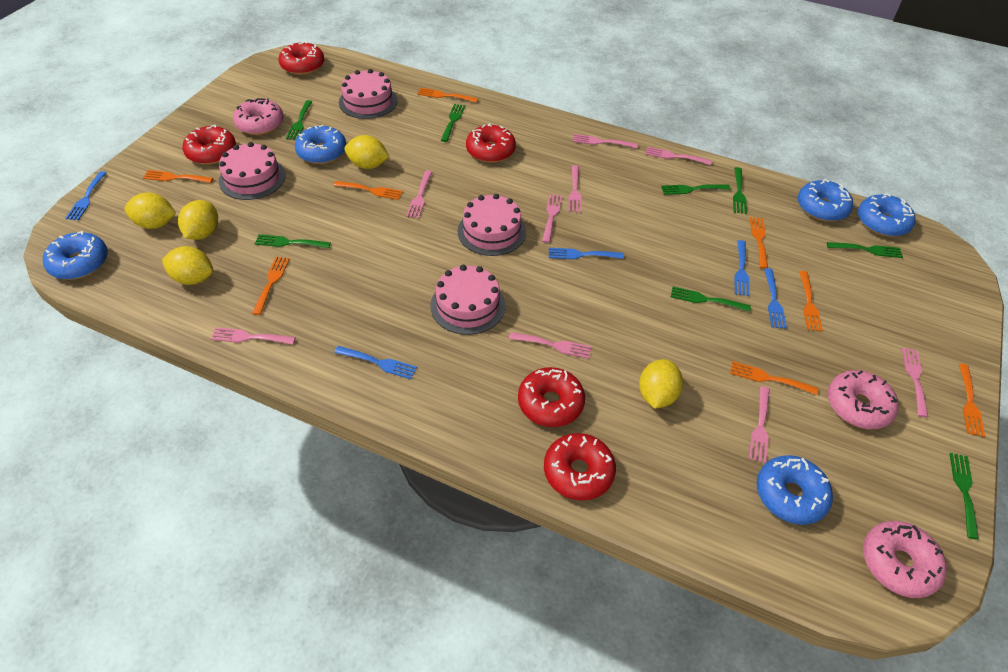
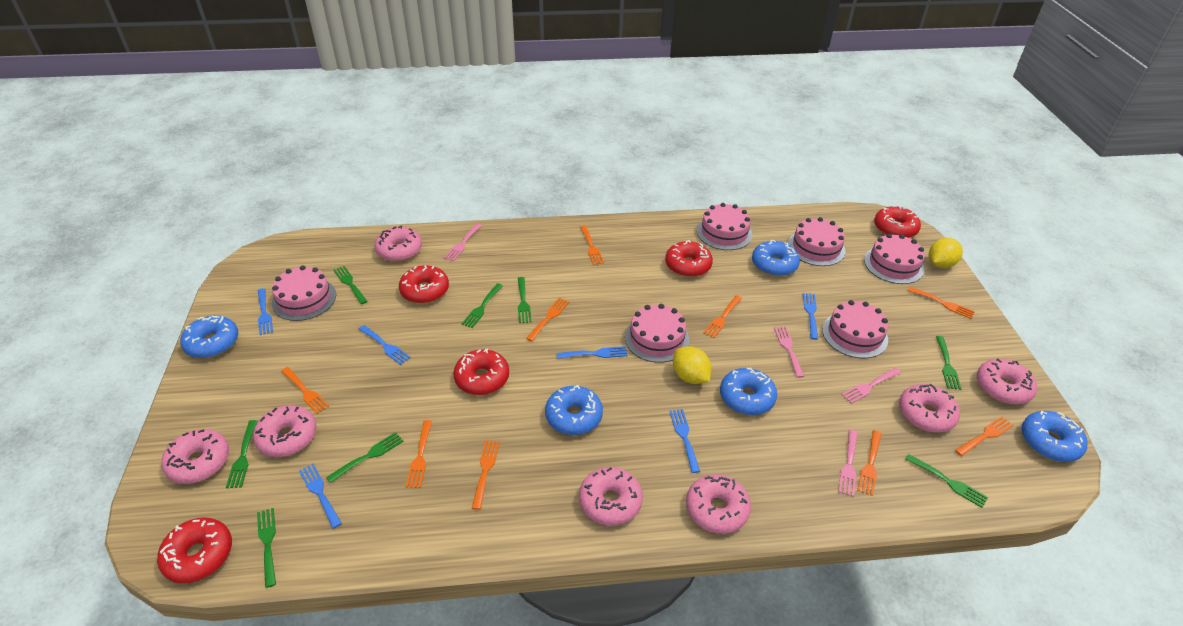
blue fork: 5 -> 6
orange fork: 8 -> 9
pink cake: 4 -> 6
pink donut: 3 -> 7
pink fork: 9 -> 4
yellow lemon: 5 -> 2

